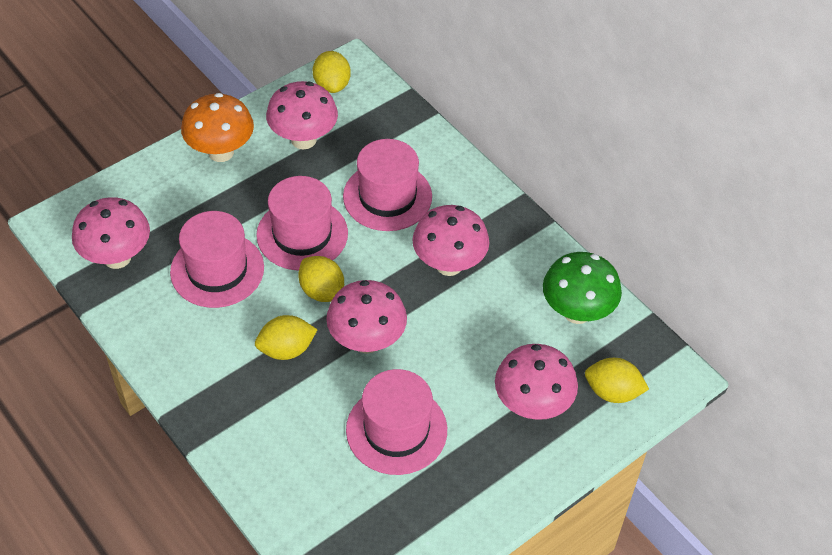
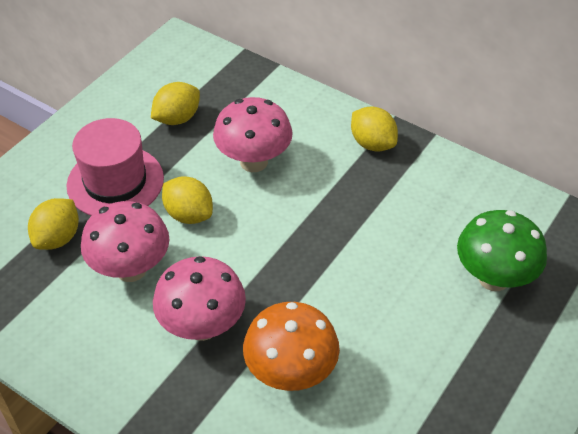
pink hat: 4 -> 1
pink mushroom: 5 -> 3

